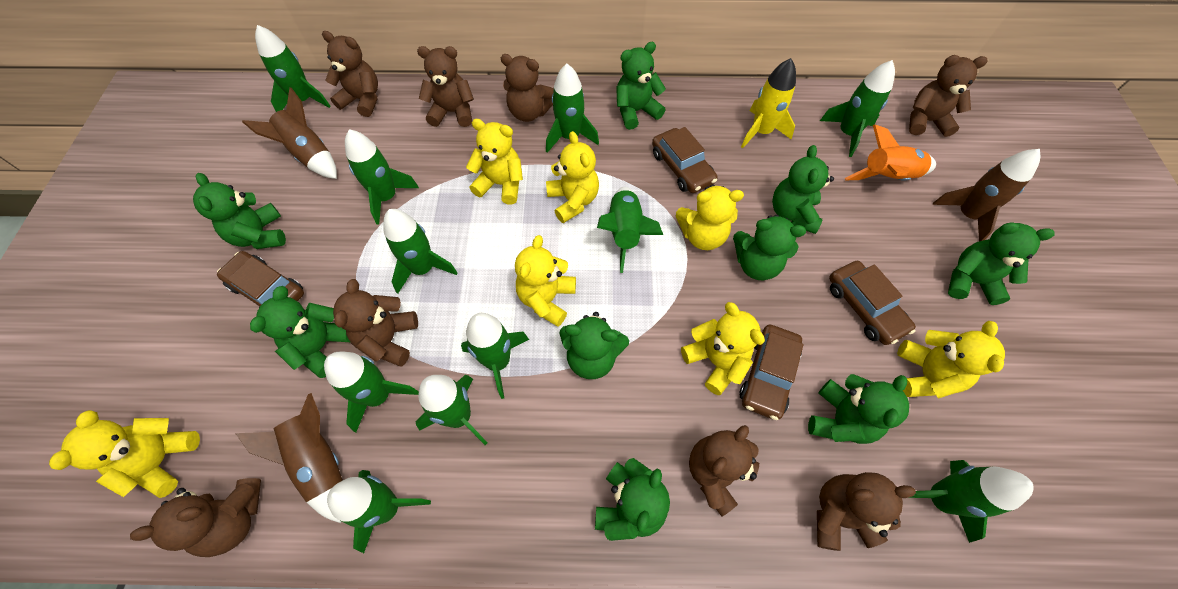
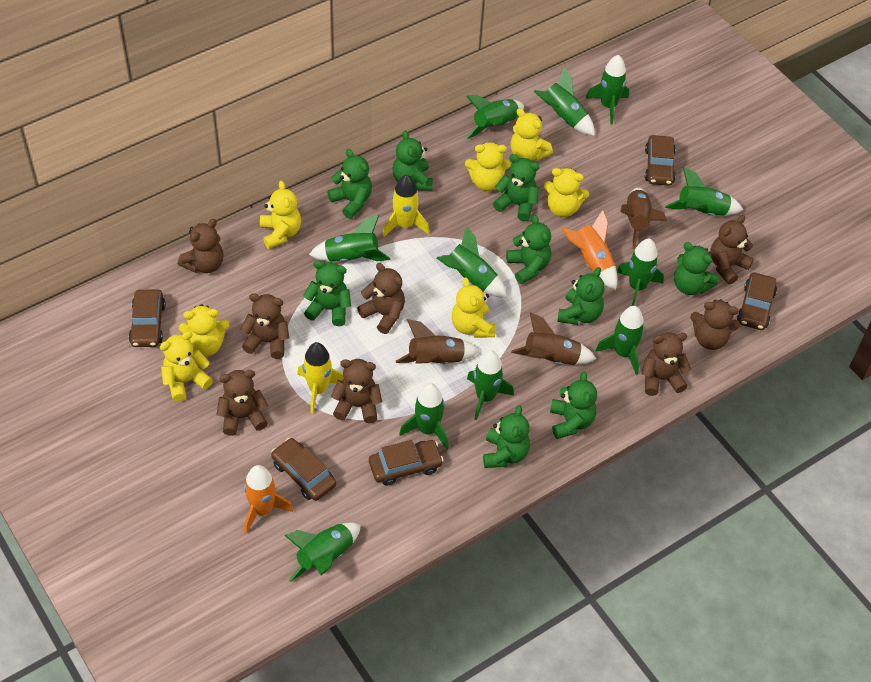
brown car: 4 -> 5
orange rocket: 1 -> 2
yellow rocket: 1 -> 2

